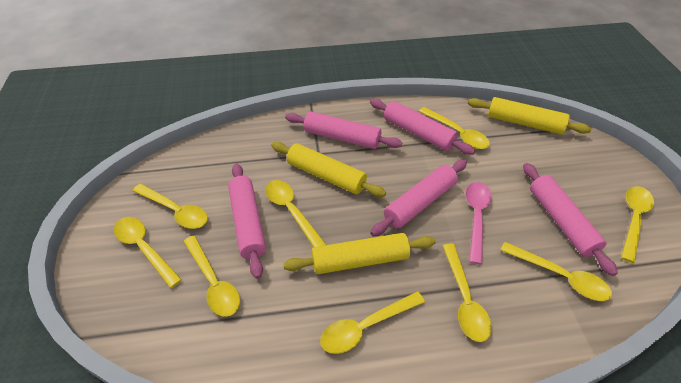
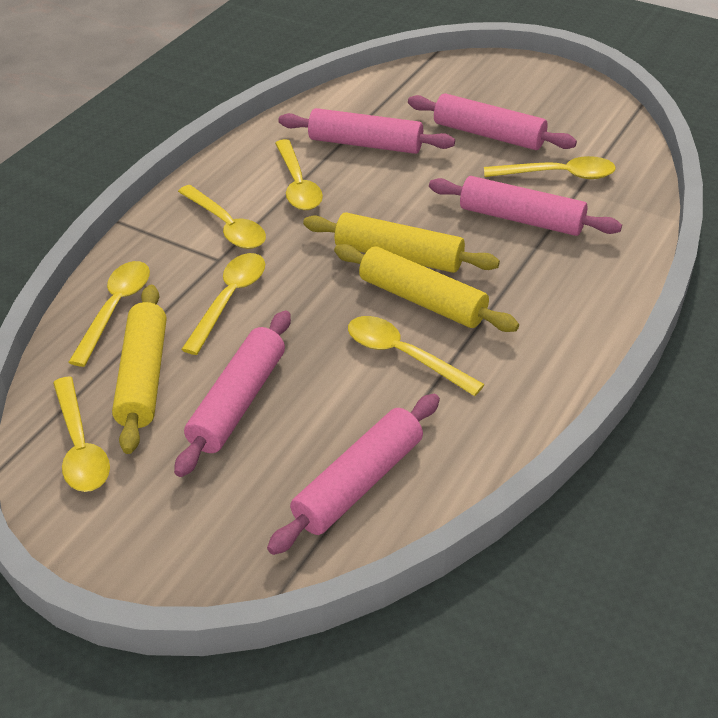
pink spoon: 1 -> 0
yellow spoon: 9 -> 7

